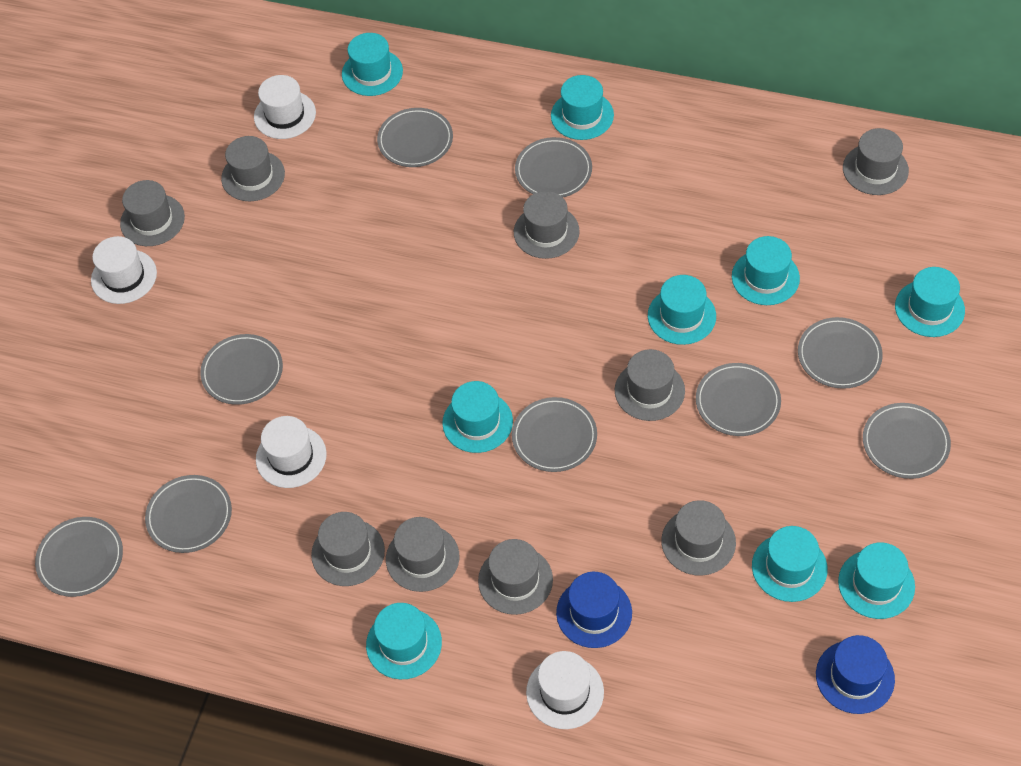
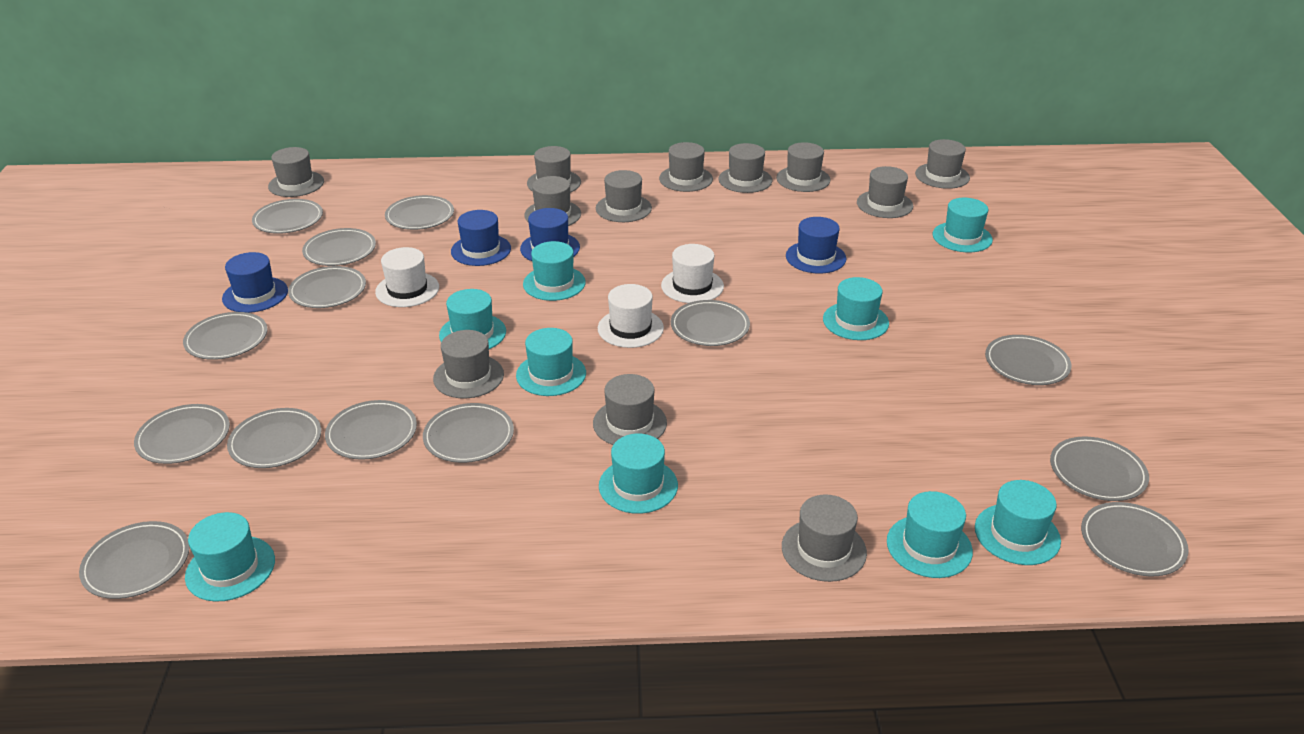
blue hat: 2 -> 4
grey hat: 9 -> 12
grey plate: 9 -> 14
white hat: 4 -> 3

